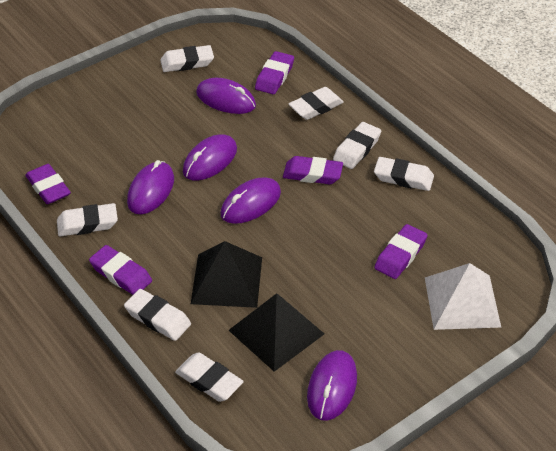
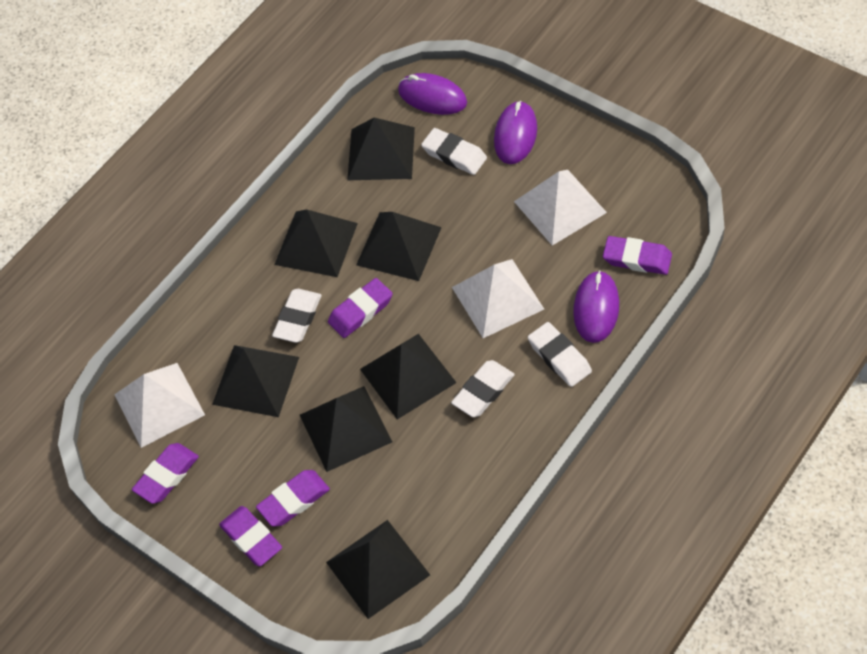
black pyramid: 2 -> 7
purple mouse: 5 -> 3
white eraser: 7 -> 4
white pyramid: 1 -> 3

